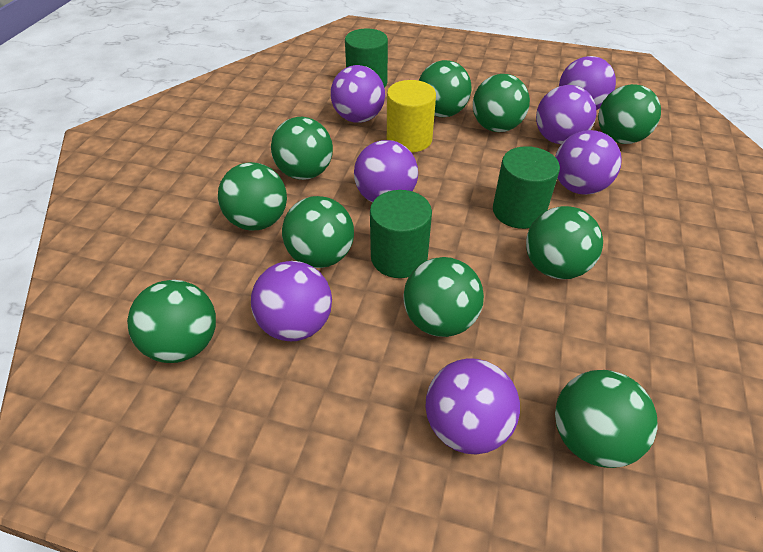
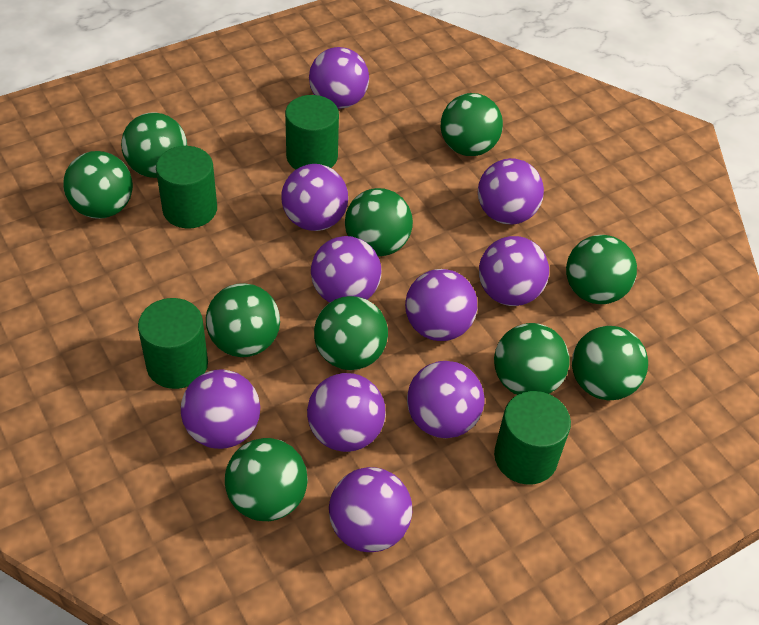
green cylinder: 3 -> 4
purple ball: 7 -> 10
yellow cylinder: 1 -> 0

